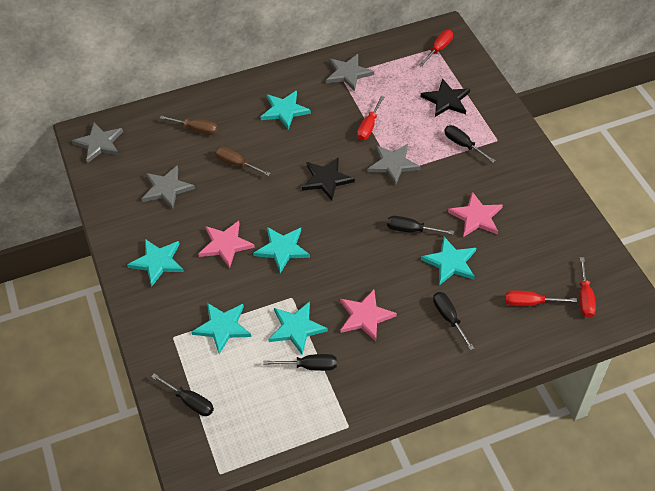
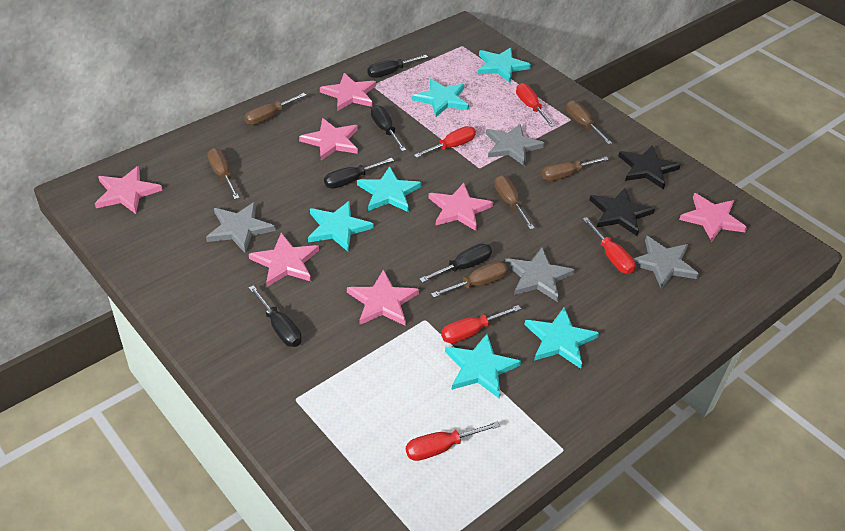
brown screwdriver: 2 -> 6
pink star: 3 -> 7
red screwdriver: 4 -> 5

